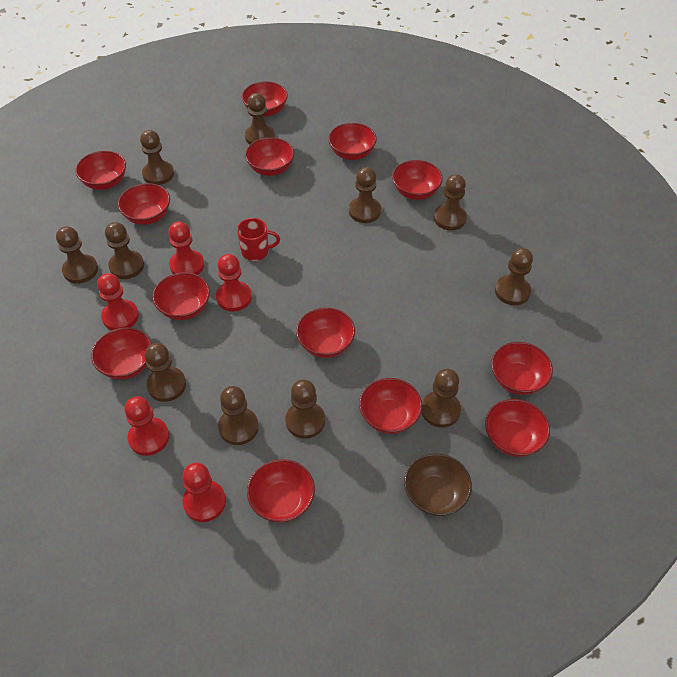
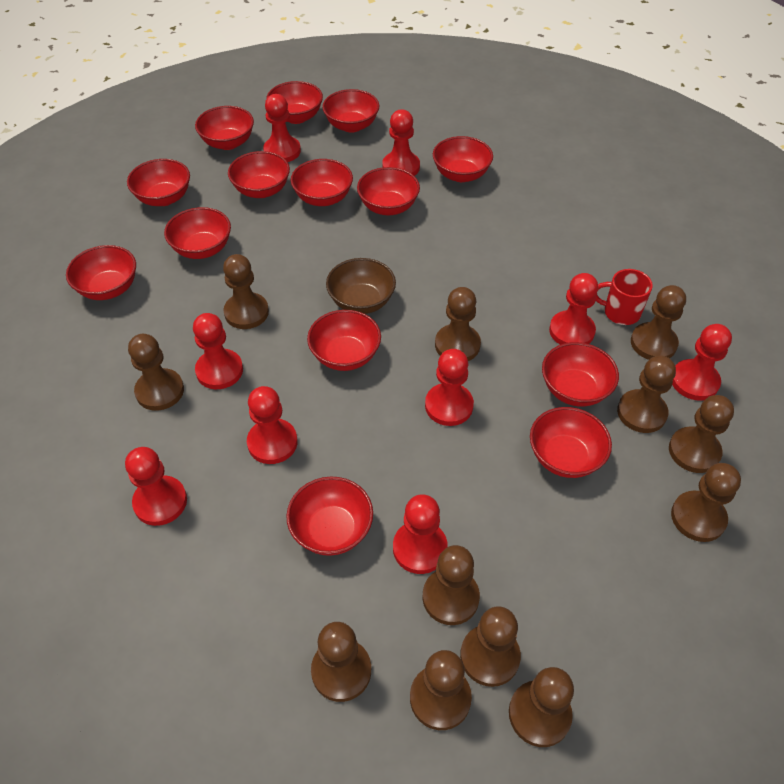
brown pawn: 11 -> 12
red bowl: 13 -> 14
red pawn: 5 -> 9

